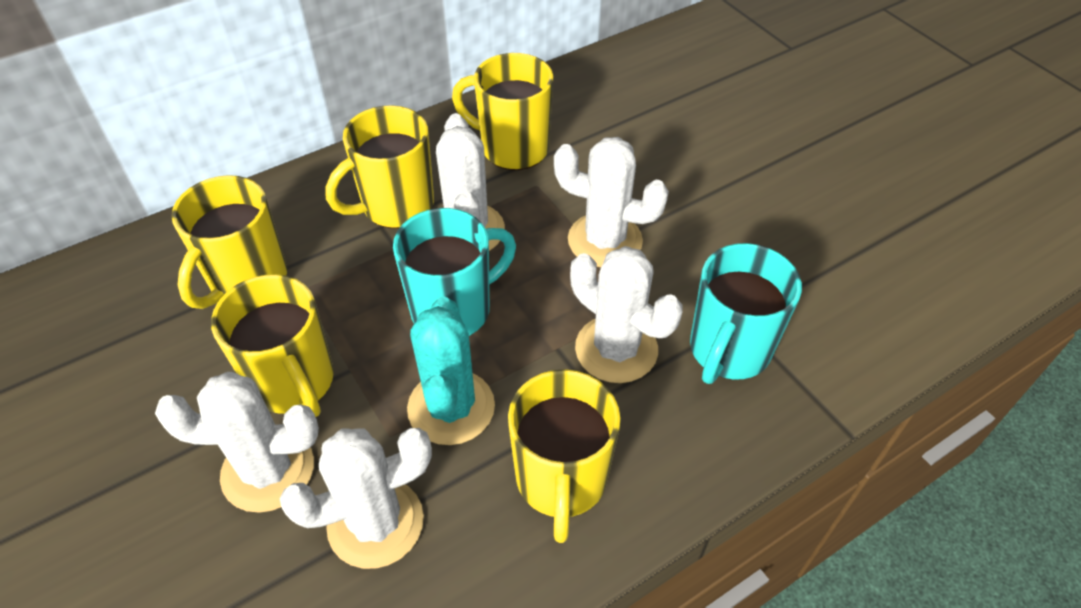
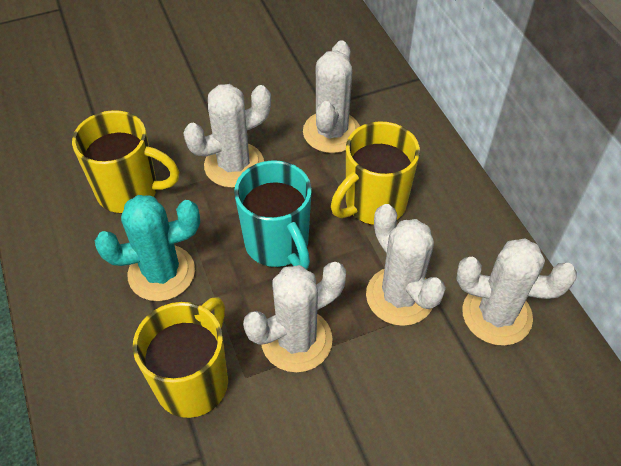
turquoise mug: 2 -> 1
yellow mug: 5 -> 3

